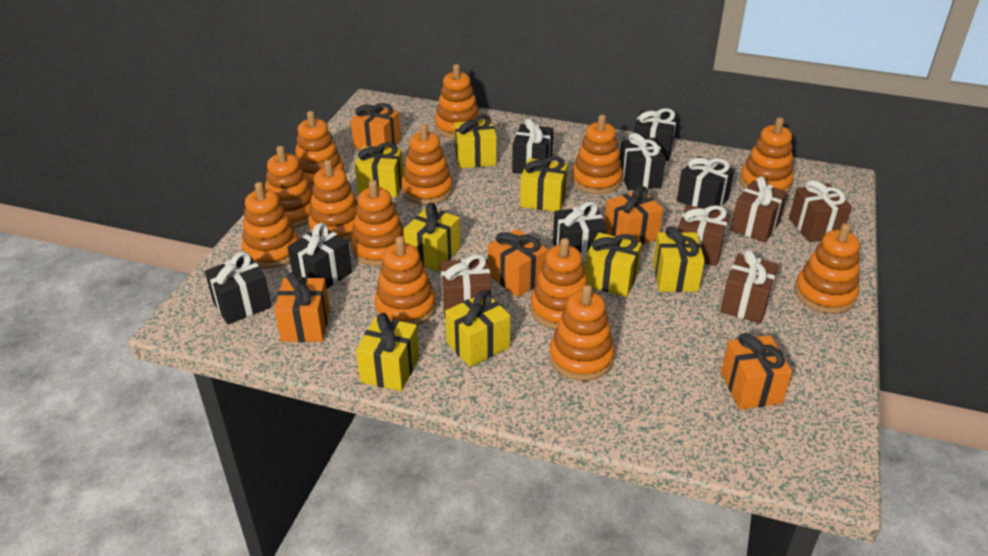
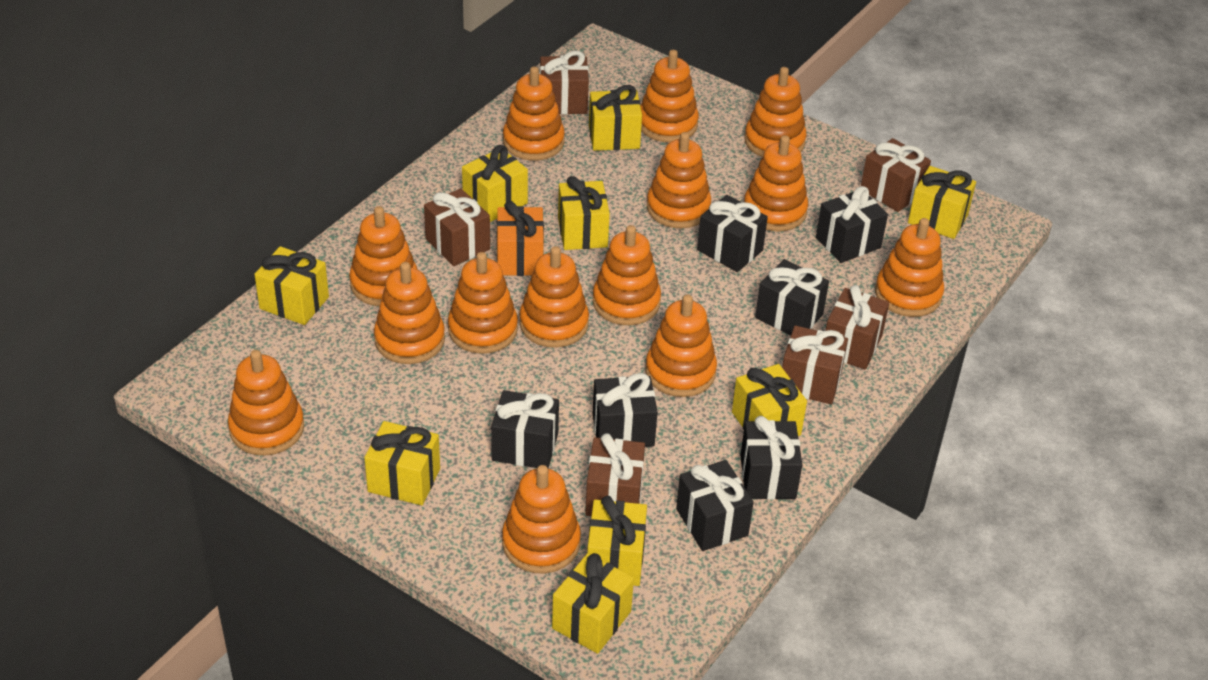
brown gift: 5 -> 6
orange gift: 5 -> 1
orange stacking toy: 13 -> 14
yellow gift: 8 -> 9

